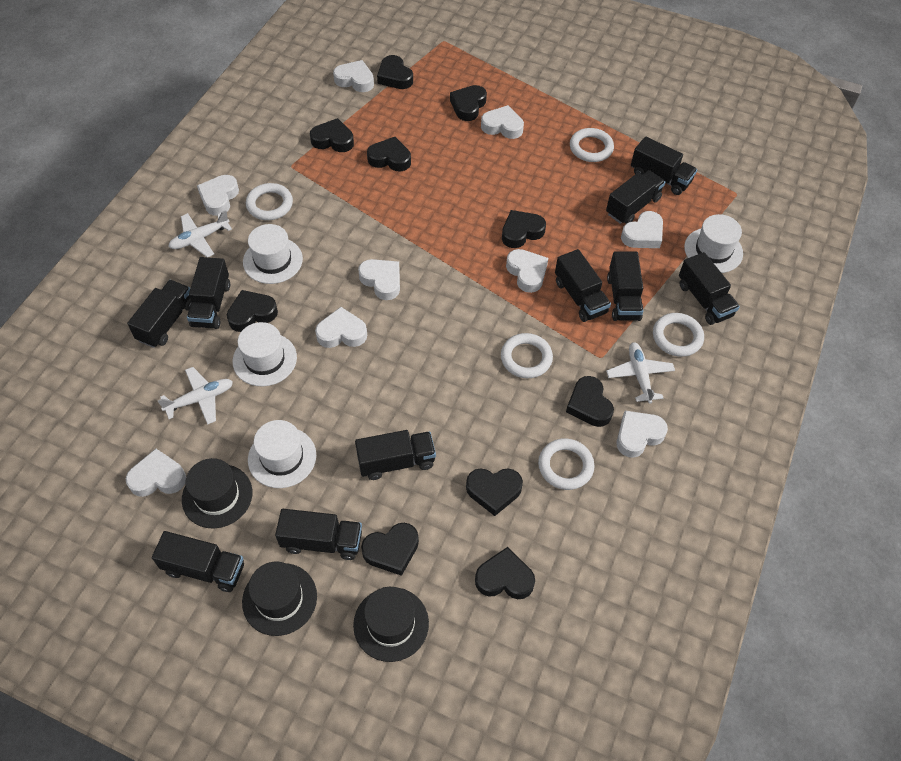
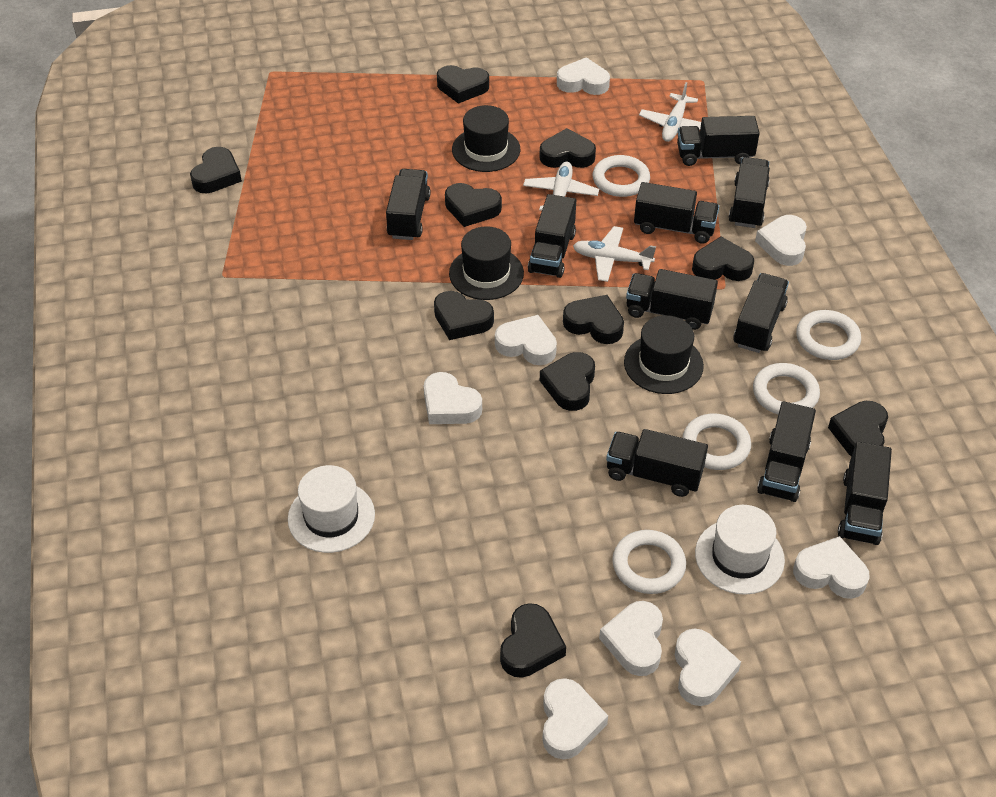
white hat: 4 -> 2
white heart: 9 -> 8

